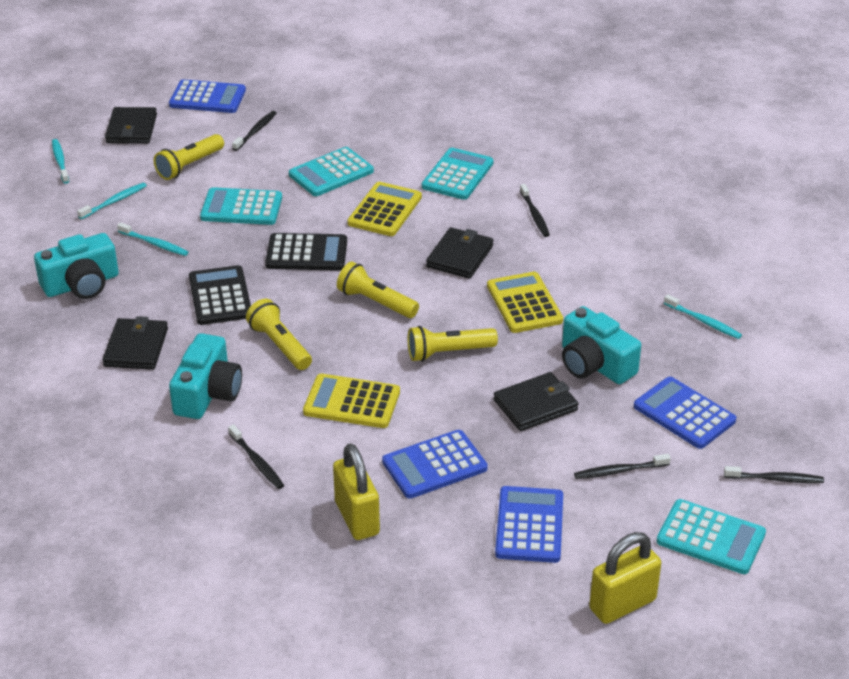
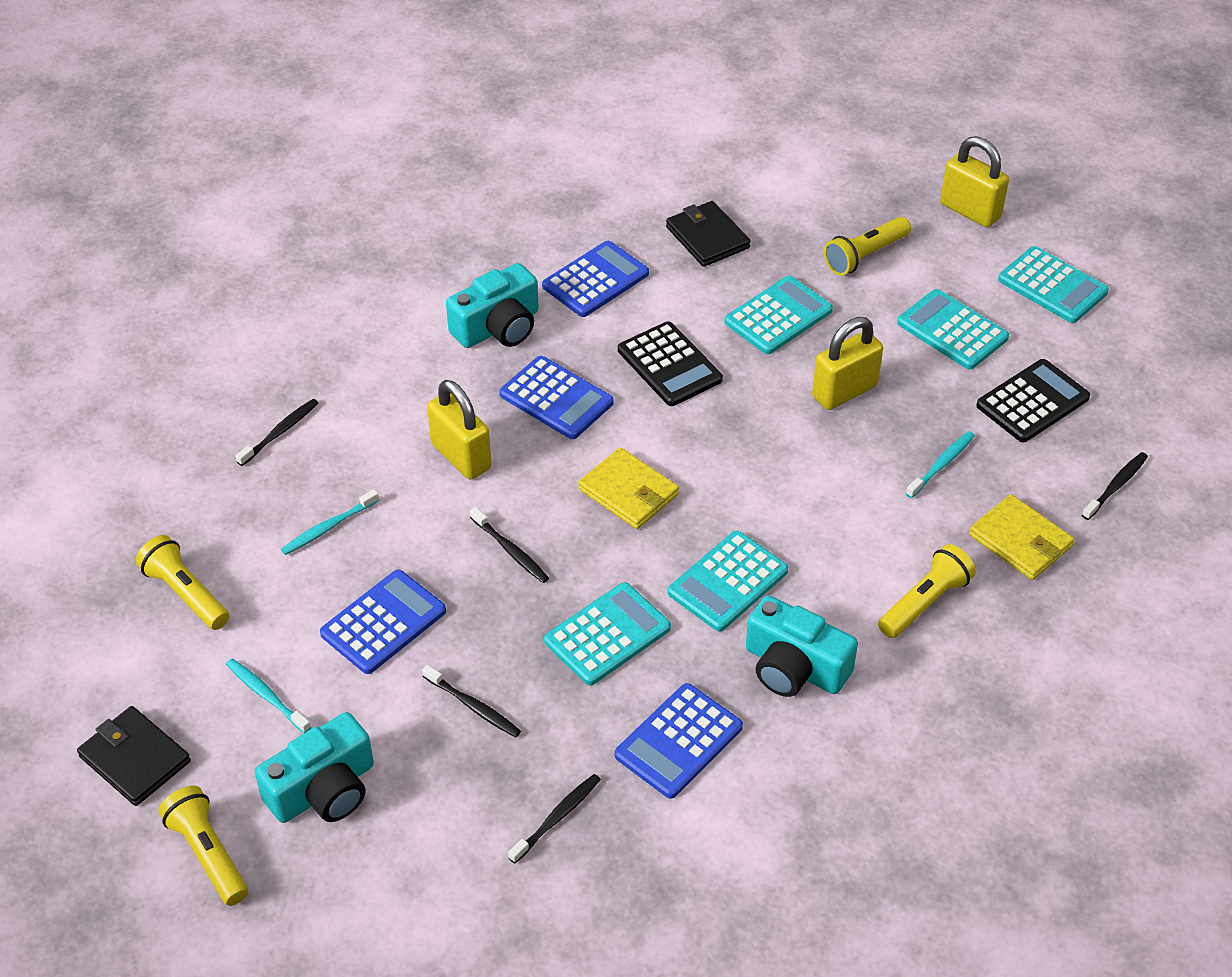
black wallet: 4 -> 2
turquoise calculator: 4 -> 5
turquoise toothbrush: 4 -> 3
yellow calculator: 3 -> 0
yellow padlock: 2 -> 3
yellow wallet: 0 -> 2

